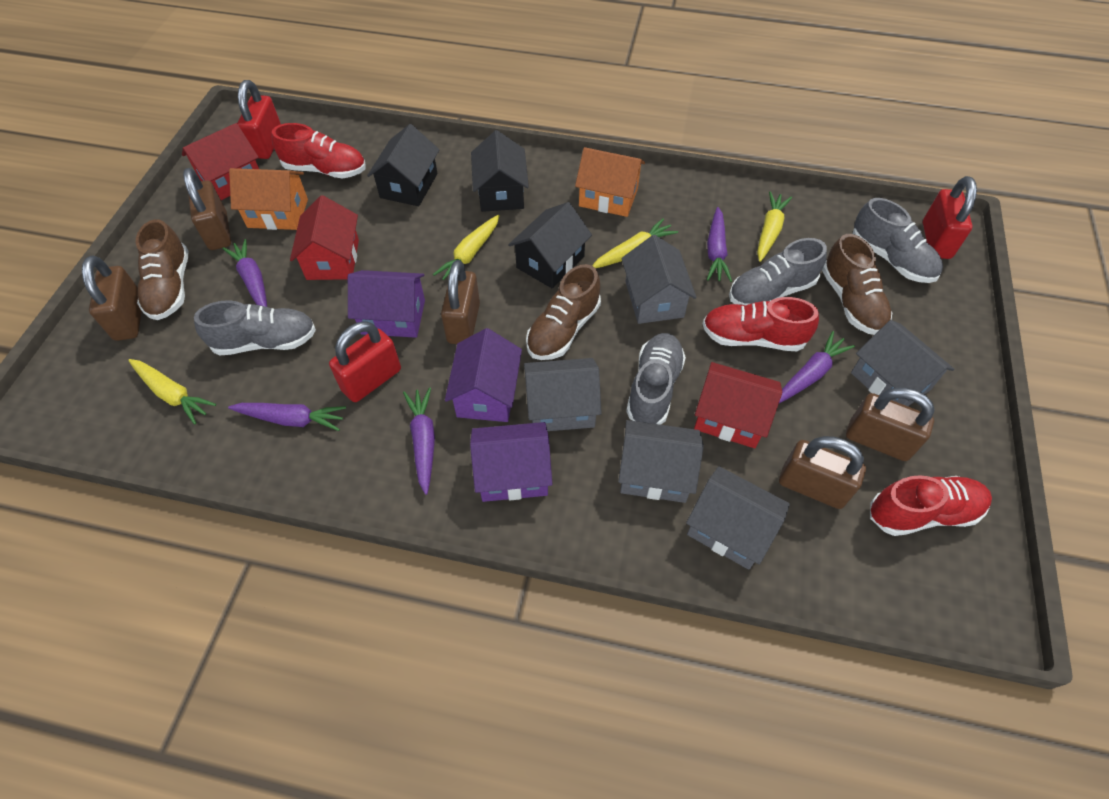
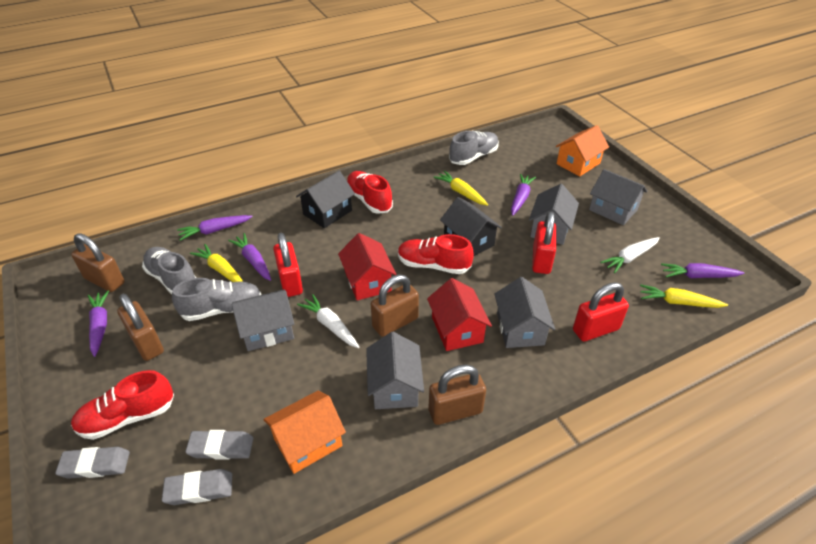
black house: 3 -> 2
brown padlock: 5 -> 4
brown shoe: 3 -> 0
grey eraser: 0 -> 3
grey shoe: 4 -> 3
purple house: 3 -> 0
red house: 3 -> 2
white carrot: 0 -> 2
yellow carrot: 4 -> 3

